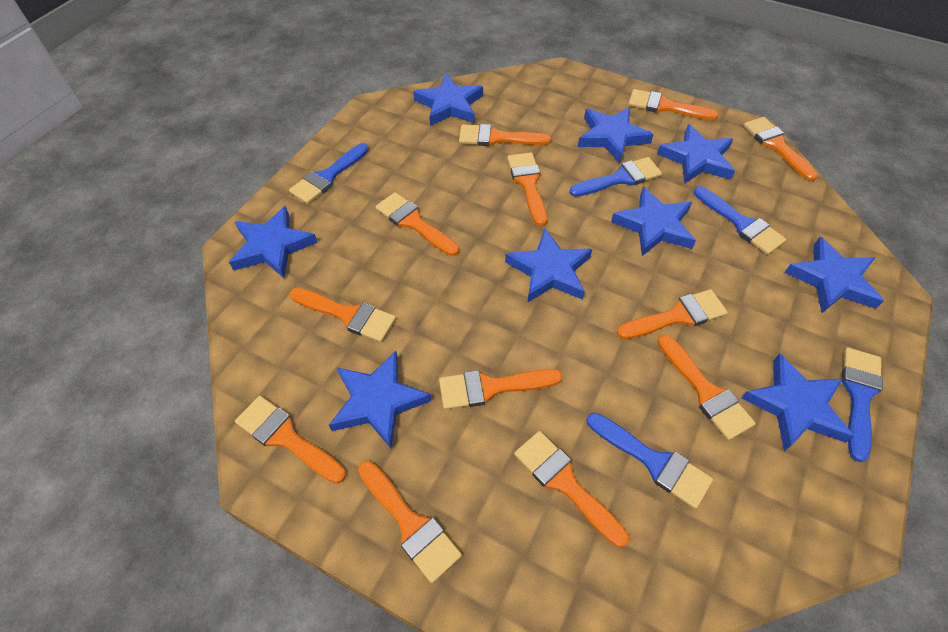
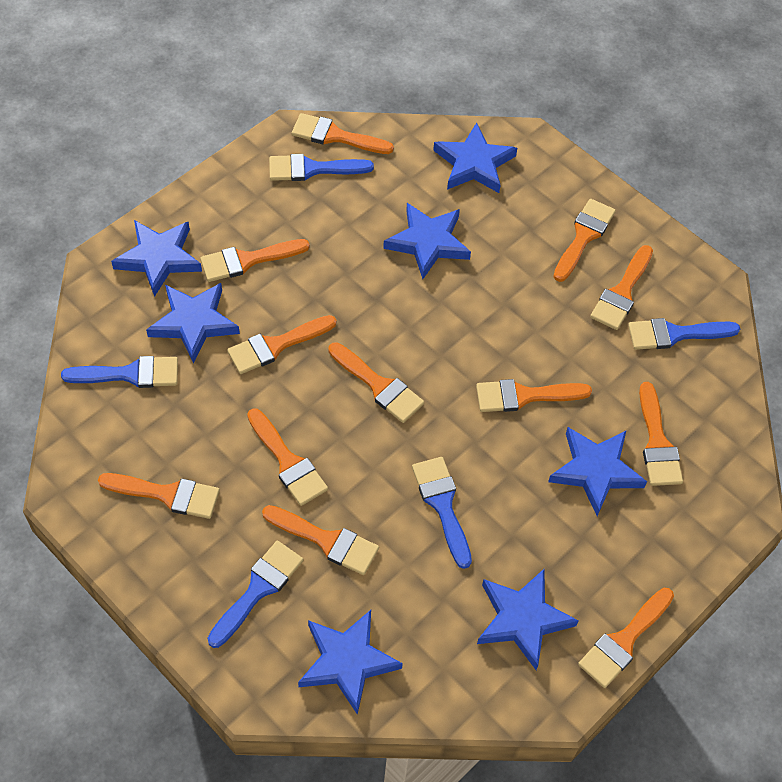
blue star: 9 -> 7

